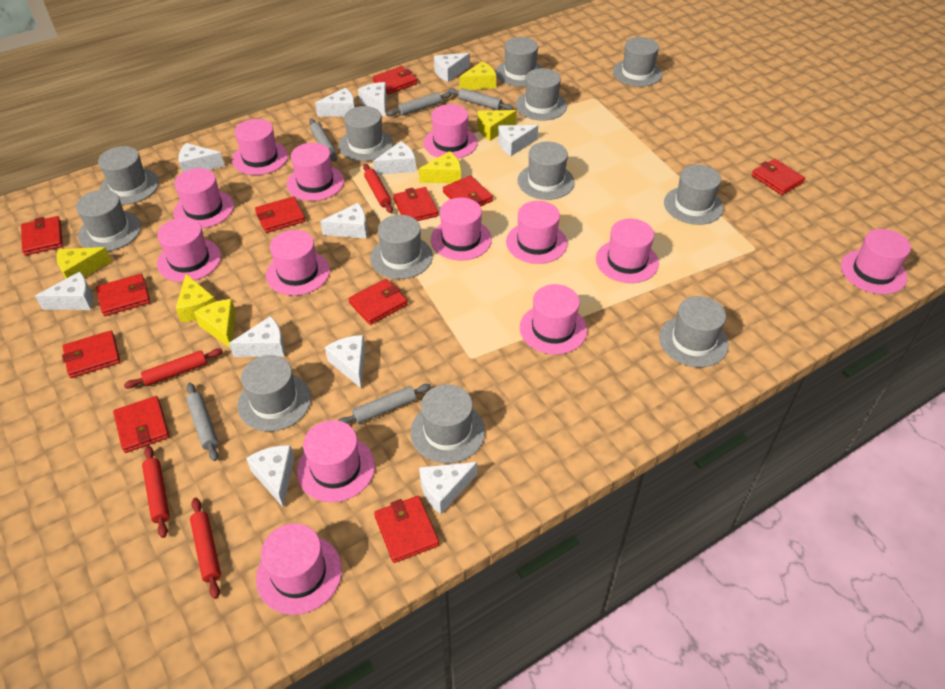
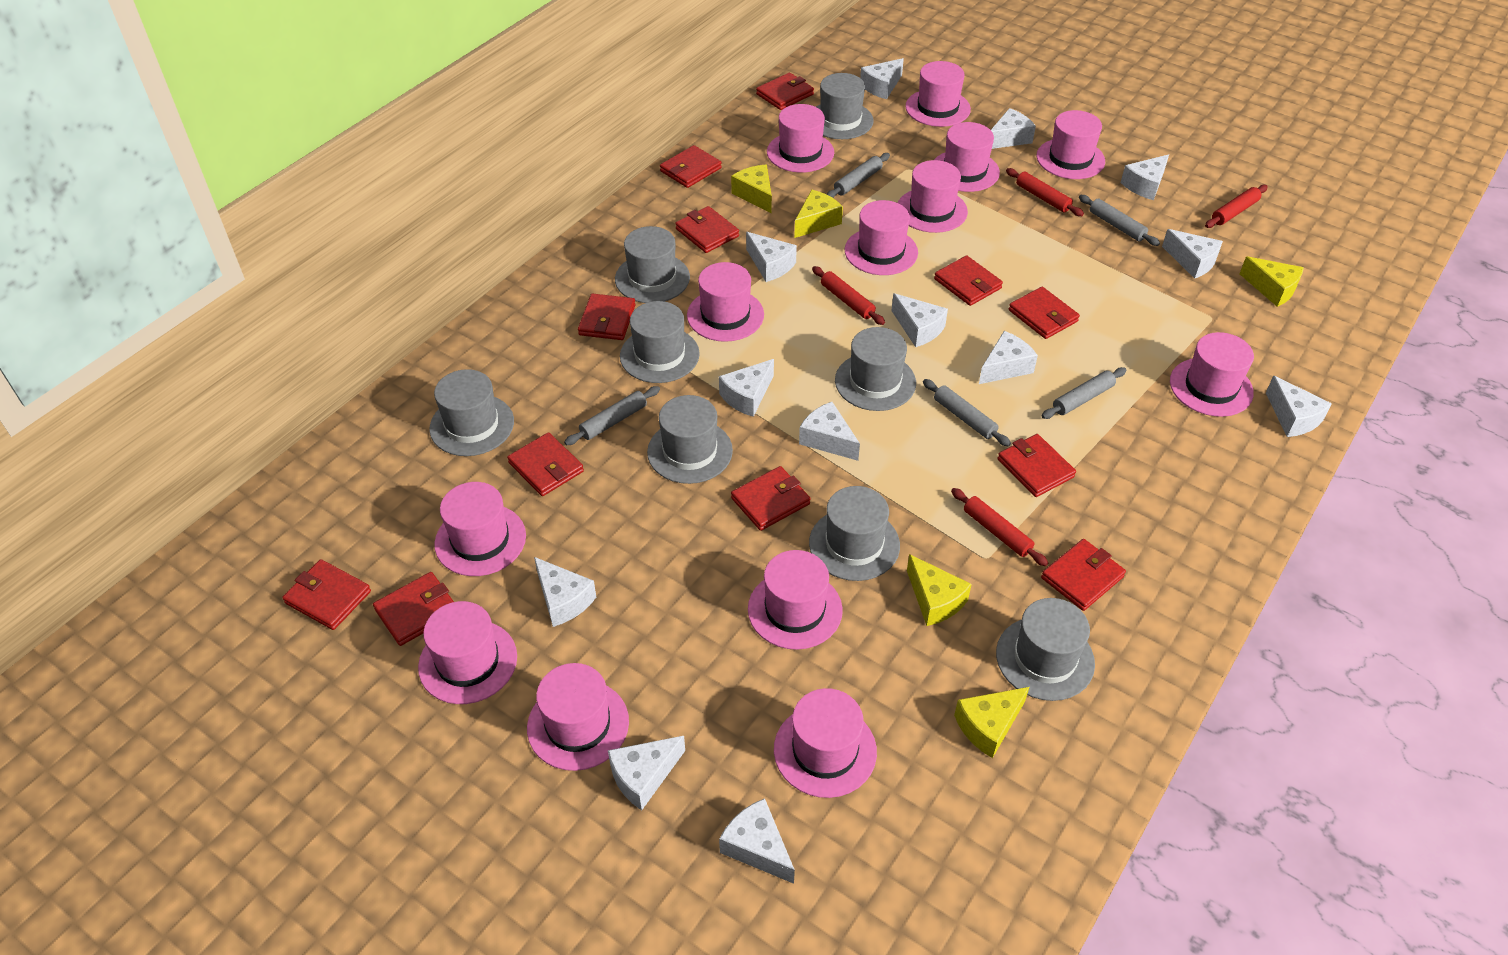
grey hat: 12 -> 8
red wallet: 11 -> 12
white cheese: 12 -> 13
yellow cheese: 6 -> 5

